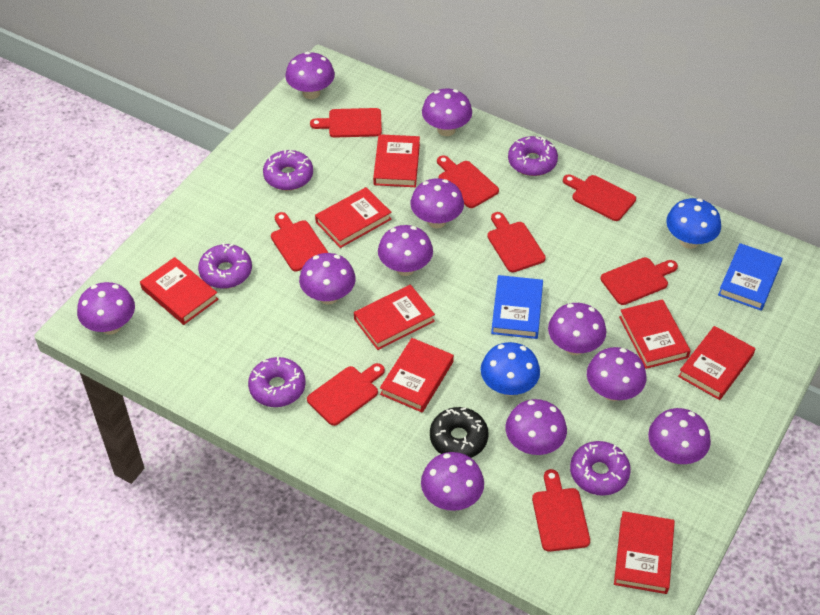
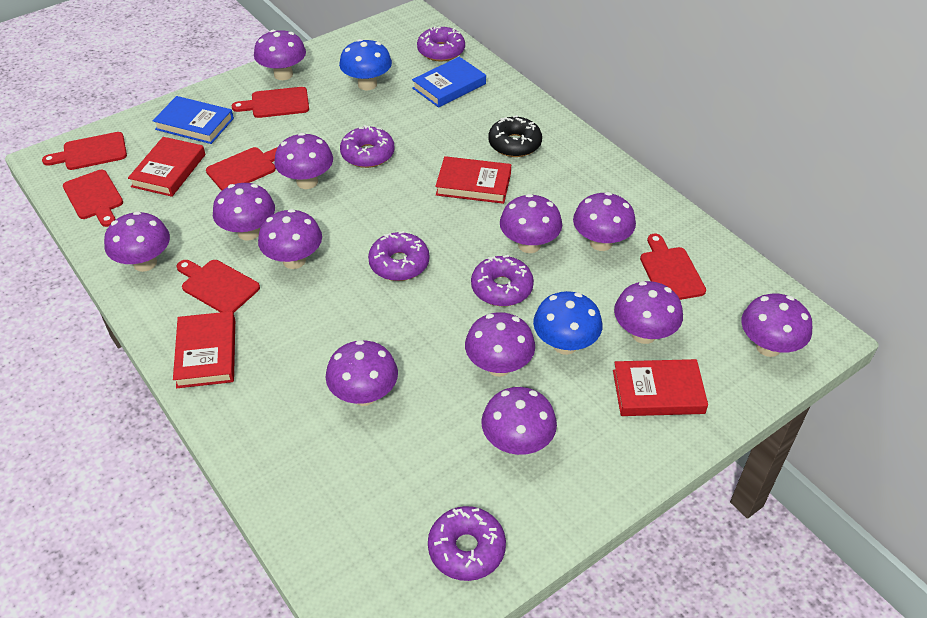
purple mushroom: 11 -> 12
red book: 8 -> 4
red cutting board: 8 -> 6

